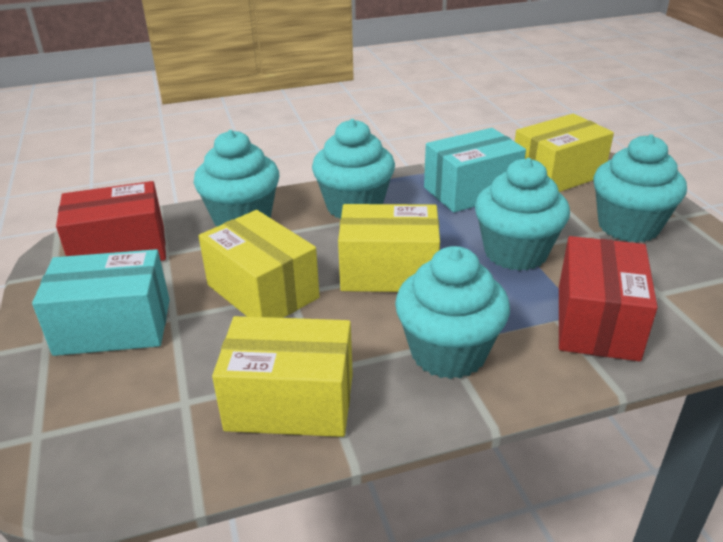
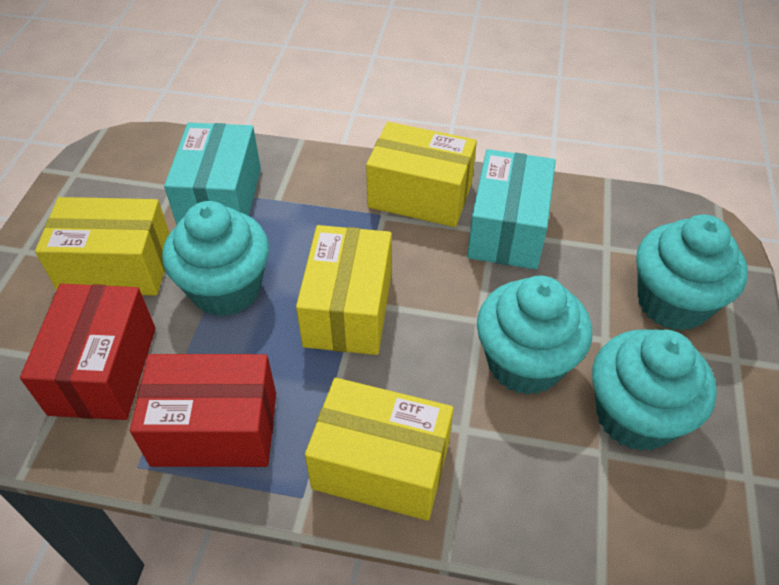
turquoise cupcake: 5 -> 4

